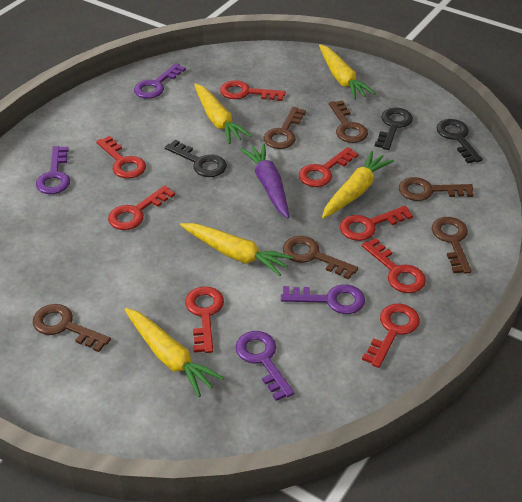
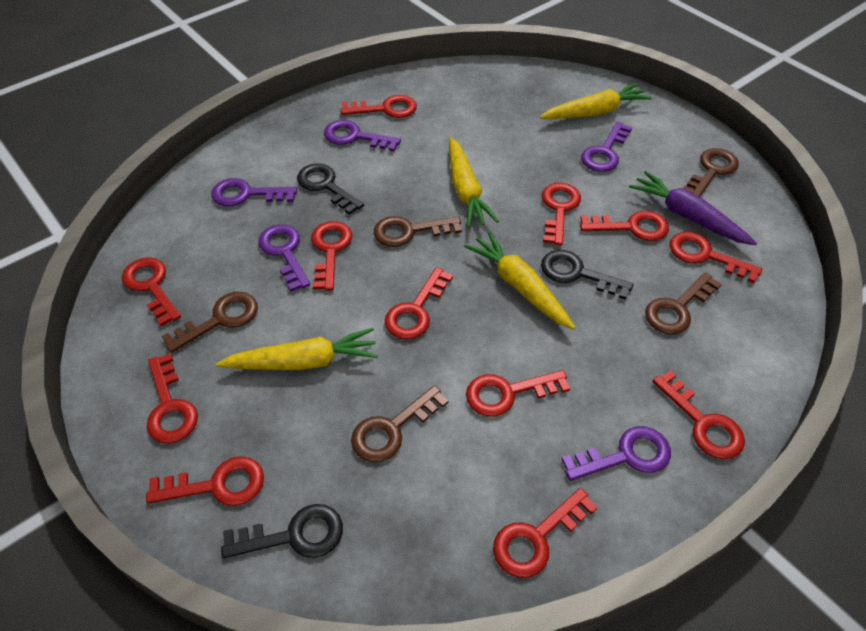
brown key: 6 -> 5
purple key: 4 -> 5
red key: 8 -> 12
yellow carrot: 5 -> 4

